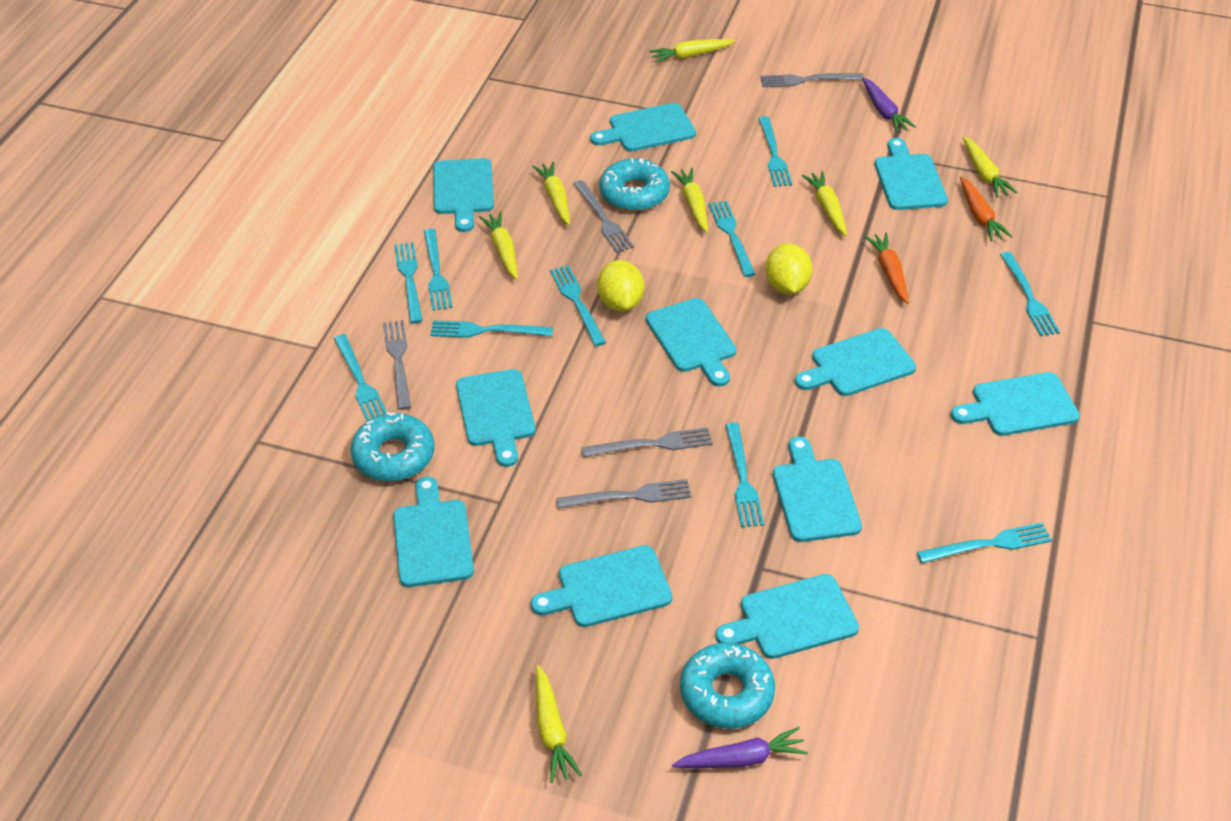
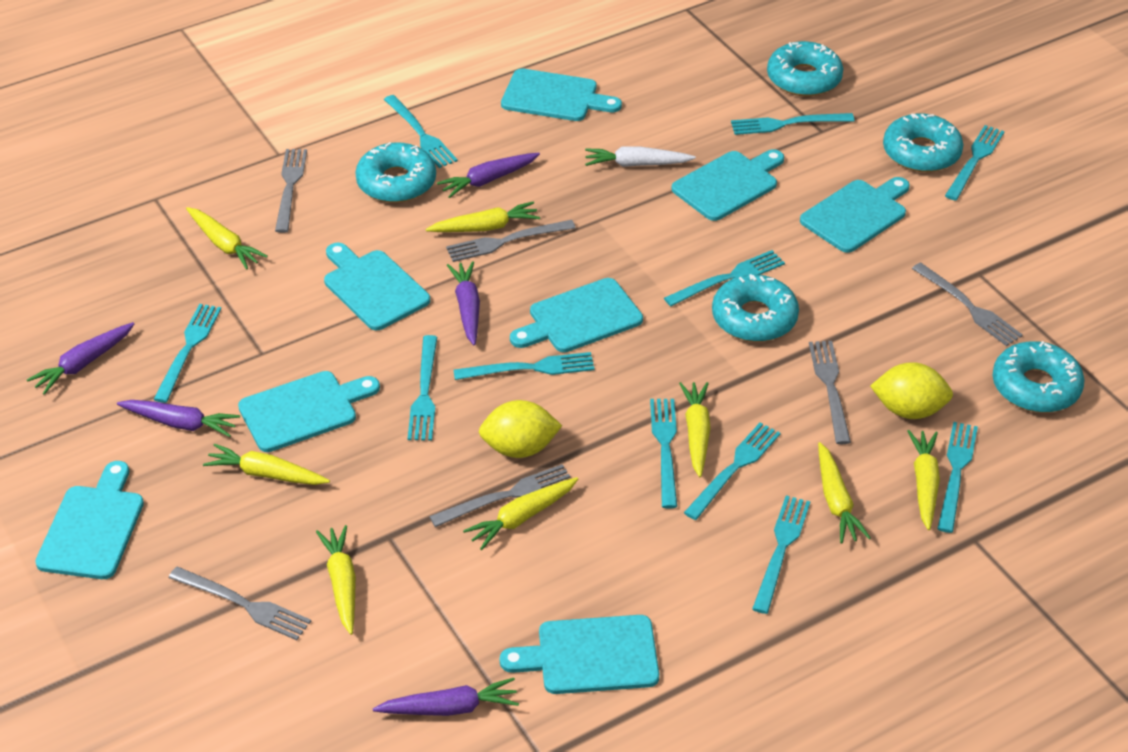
grey fork: 5 -> 6
orange carrot: 2 -> 0
purple carrot: 2 -> 5
turquoise cutting board: 11 -> 8
turquoise donut: 3 -> 5
turquoise fork: 10 -> 11
white carrot: 0 -> 1
yellow carrot: 7 -> 8

